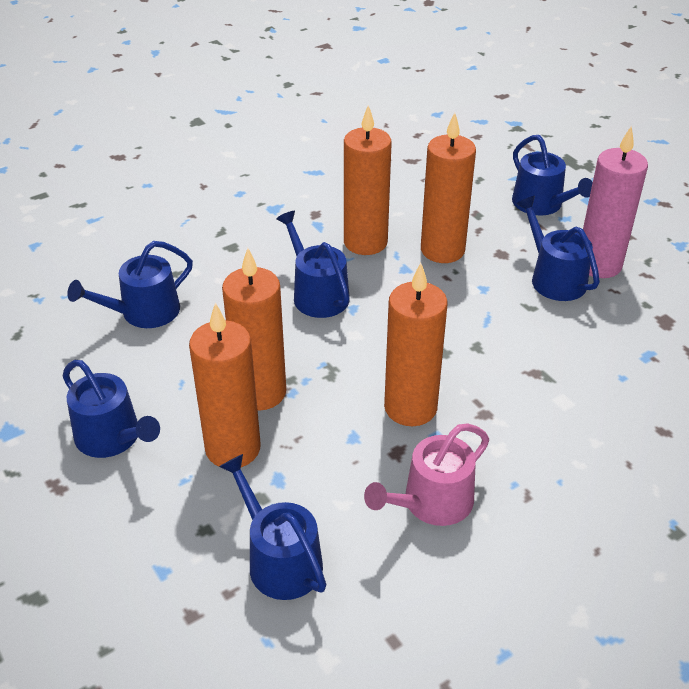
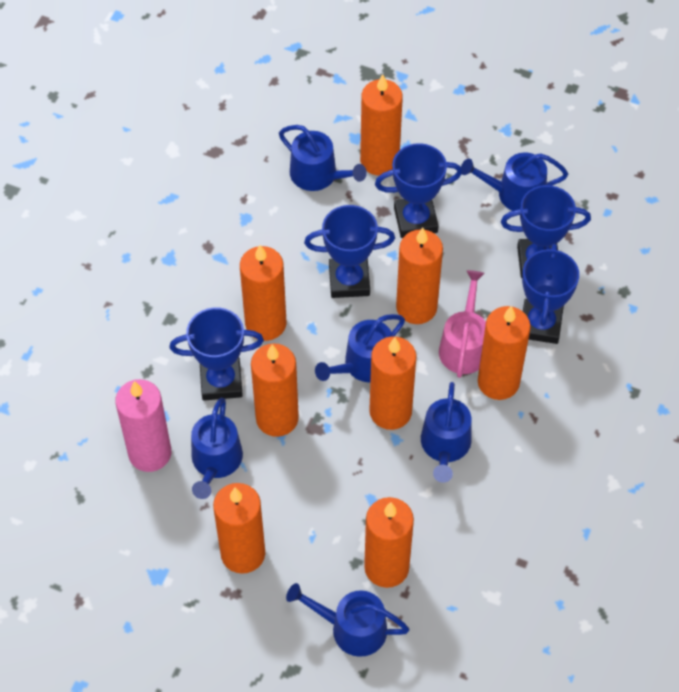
blue trophy: 0 -> 5
orange candle: 5 -> 8

